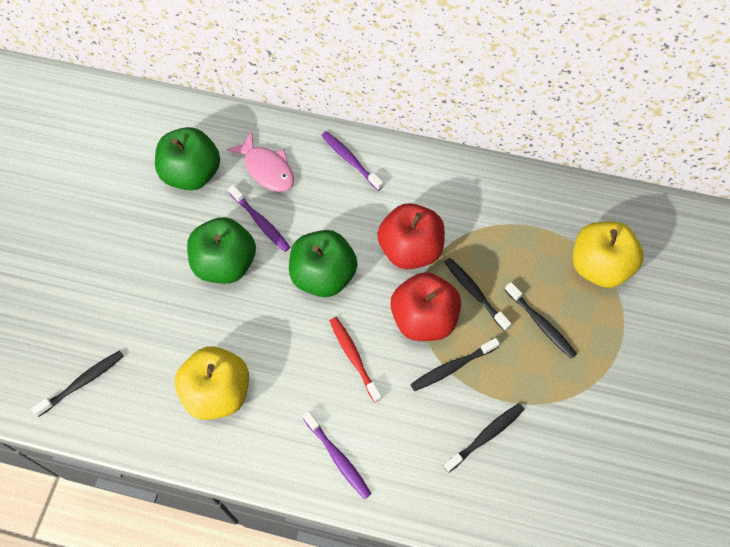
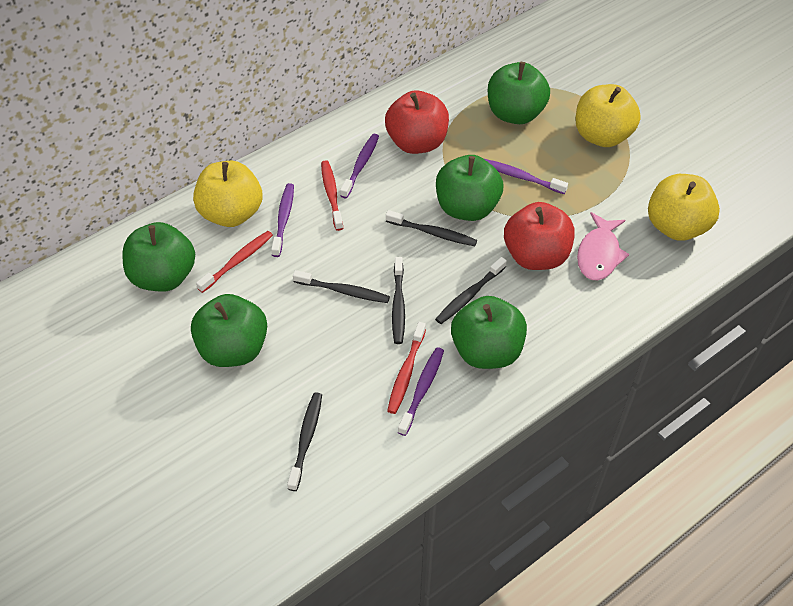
green apple: 3 -> 5
purple toothbrush: 3 -> 4
red toothbrush: 1 -> 3
yellow apple: 2 -> 3

